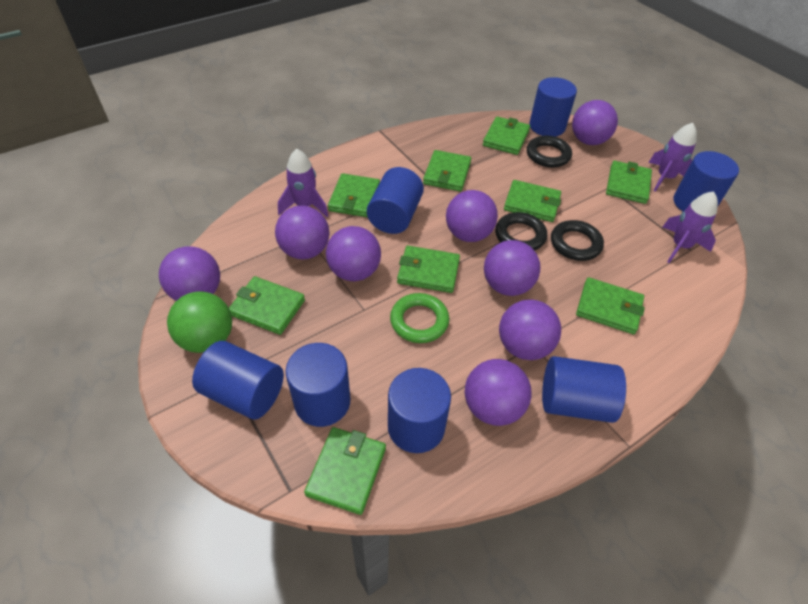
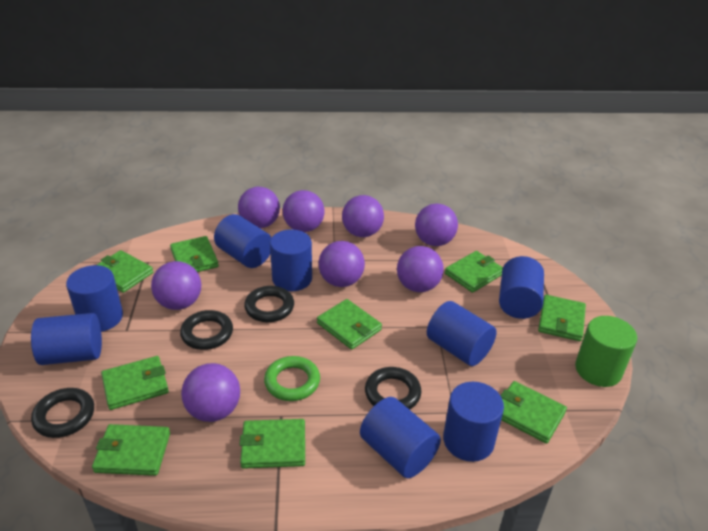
black ring: 3 -> 4
blue cylinder: 7 -> 8
green ball: 1 -> 0
green cylinder: 0 -> 1
purple rocket: 3 -> 0

